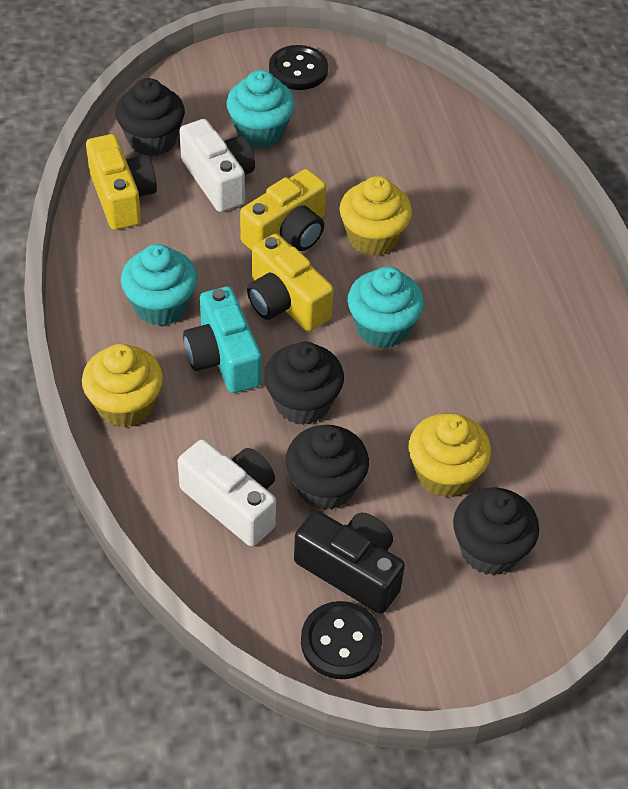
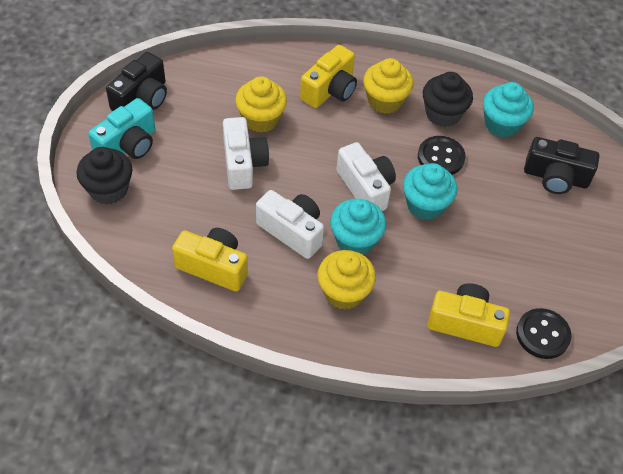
black camera: 1 -> 2
black cupcake: 4 -> 2
white camera: 2 -> 3

